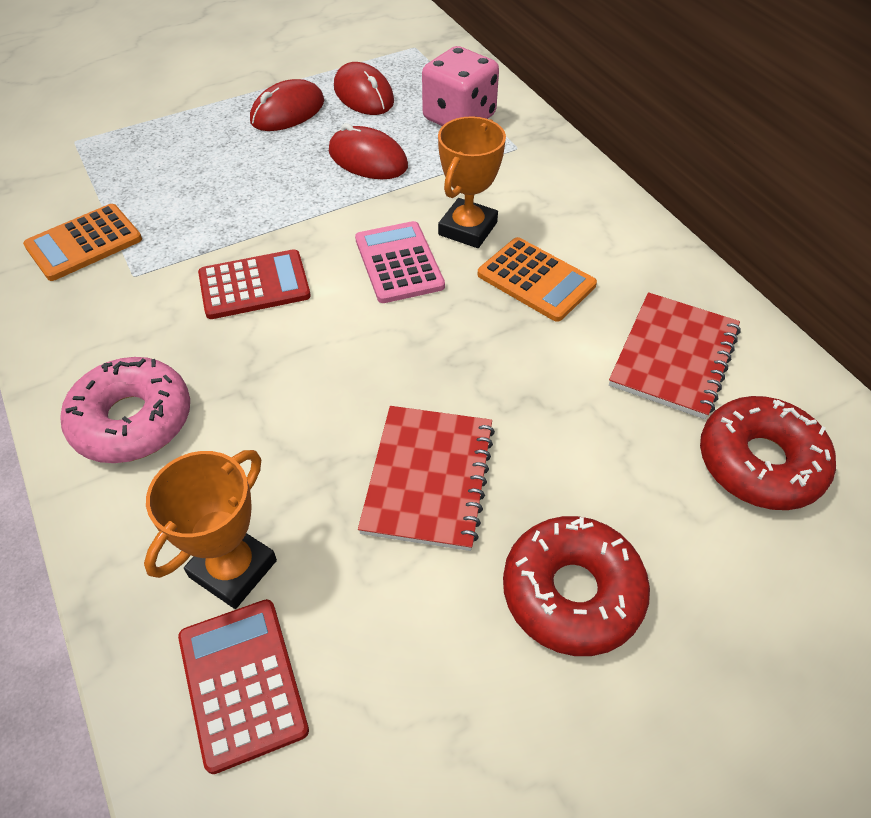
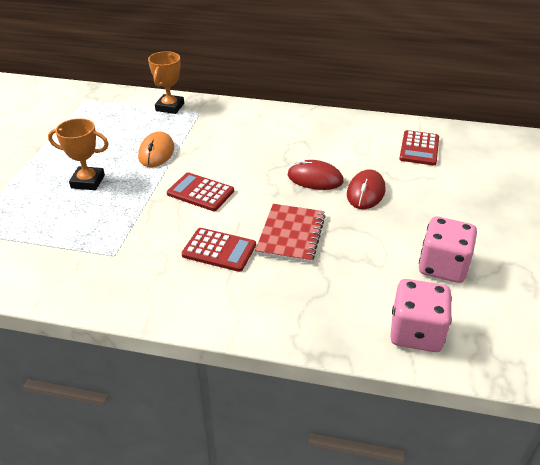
orange calculator: 2 -> 0
orange mouse: 0 -> 1
pink calculator: 1 -> 0
pink dice: 1 -> 2
pink donut: 1 -> 0
red calculator: 2 -> 3
red donut: 2 -> 0
red mouse: 3 -> 2
red notebook: 2 -> 1

